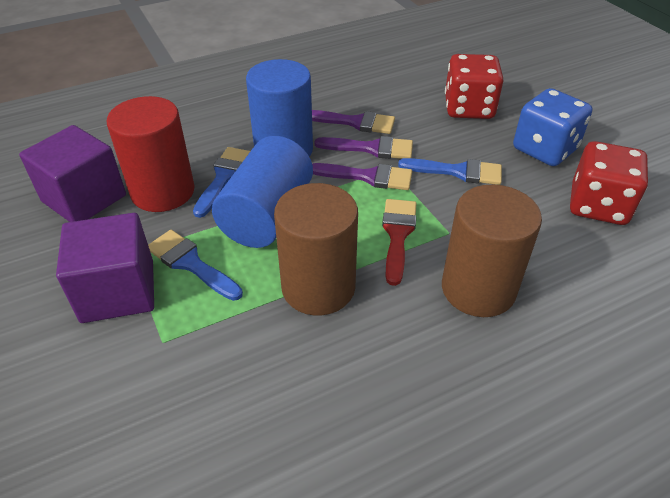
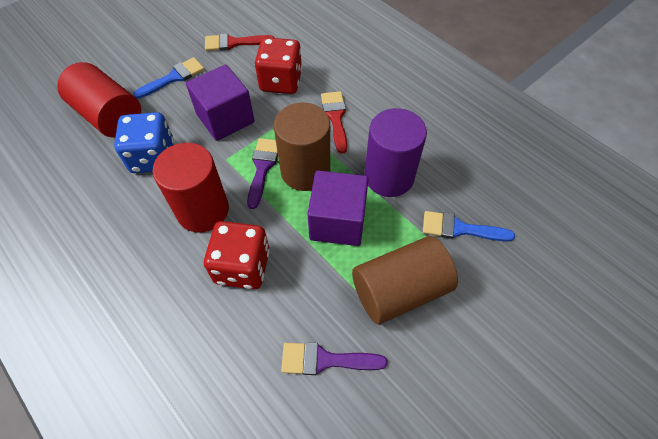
blue brush: 3 -> 2
blue cylinder: 2 -> 0
purple brush: 3 -> 2
purple cylinder: 0 -> 1
red brush: 1 -> 2
red cylinder: 1 -> 2

